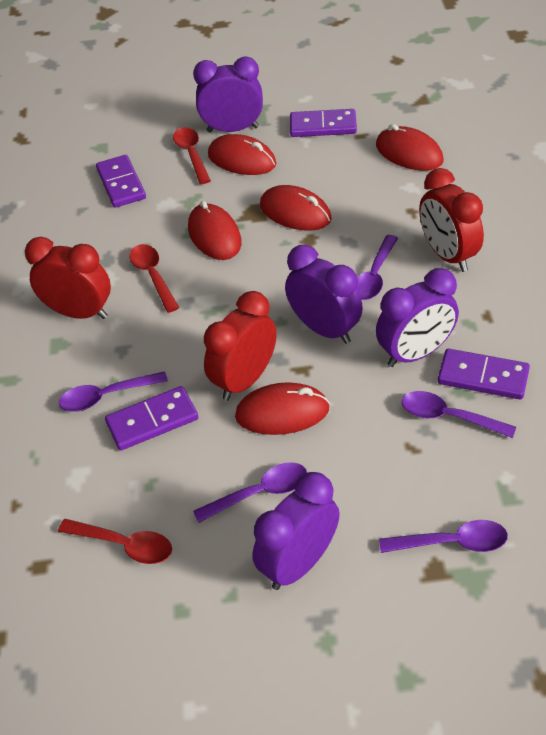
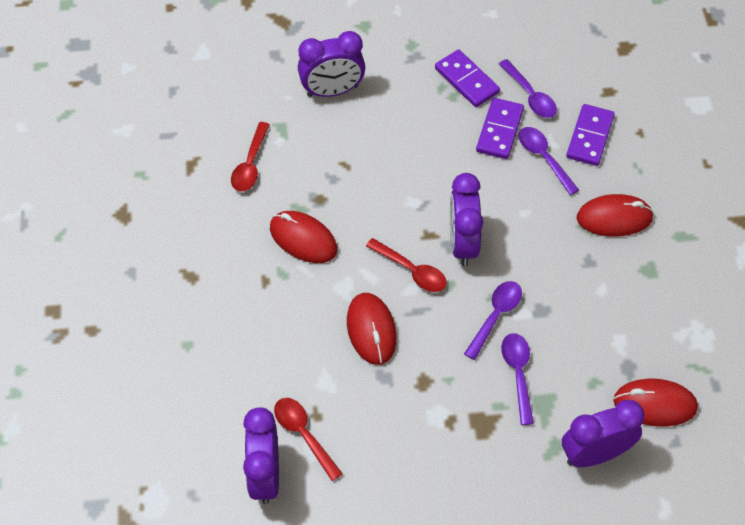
purple domino: 4 -> 3
purple spoon: 5 -> 4
red clock: 3 -> 0
red mouse: 5 -> 4

